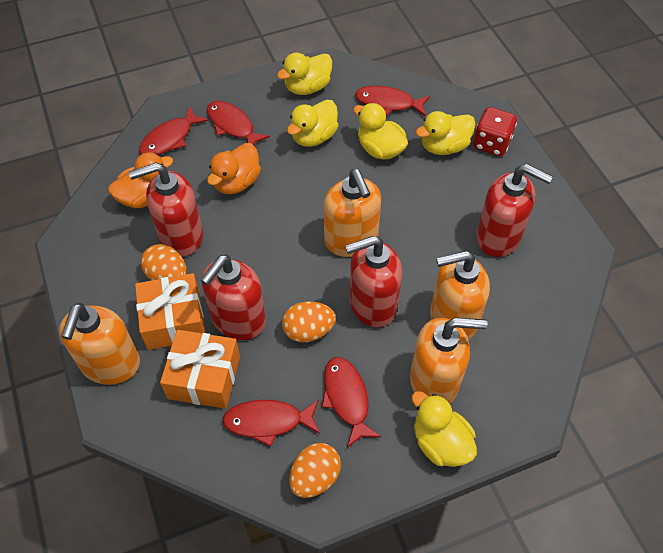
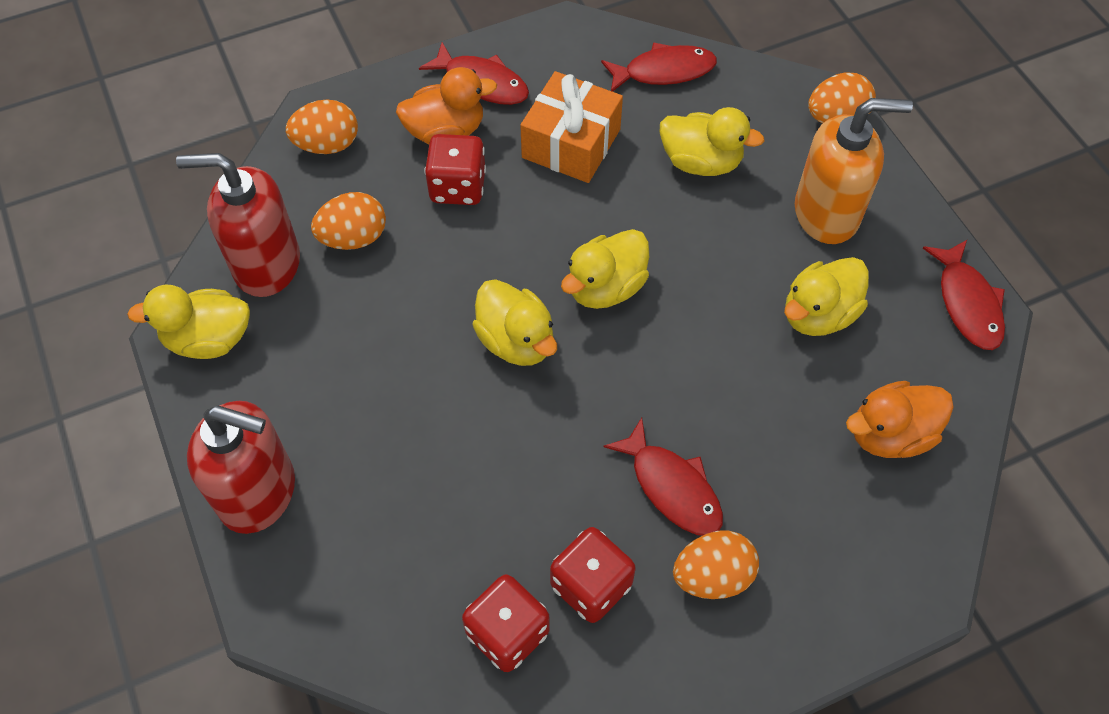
orange egg: 3 -> 4
orange gift: 2 -> 1
orange soap dispenser: 4 -> 1
red dice: 1 -> 3
red fish: 5 -> 4
red soap dispenser: 4 -> 2

